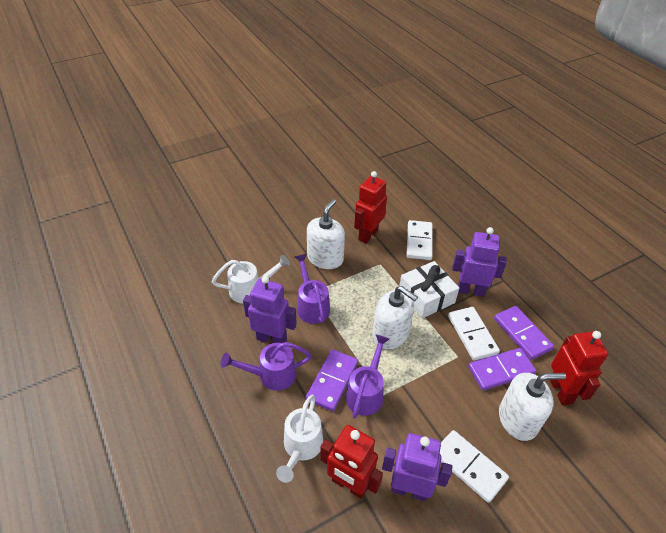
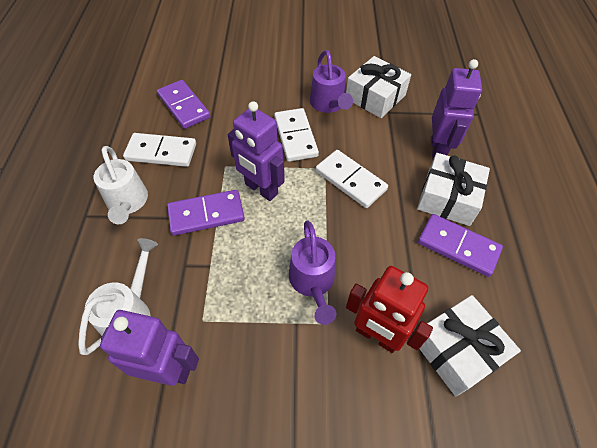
purple watering can: 3 -> 2
red robot: 3 -> 1
white gift: 1 -> 3
white soap dispenser: 3 -> 0

